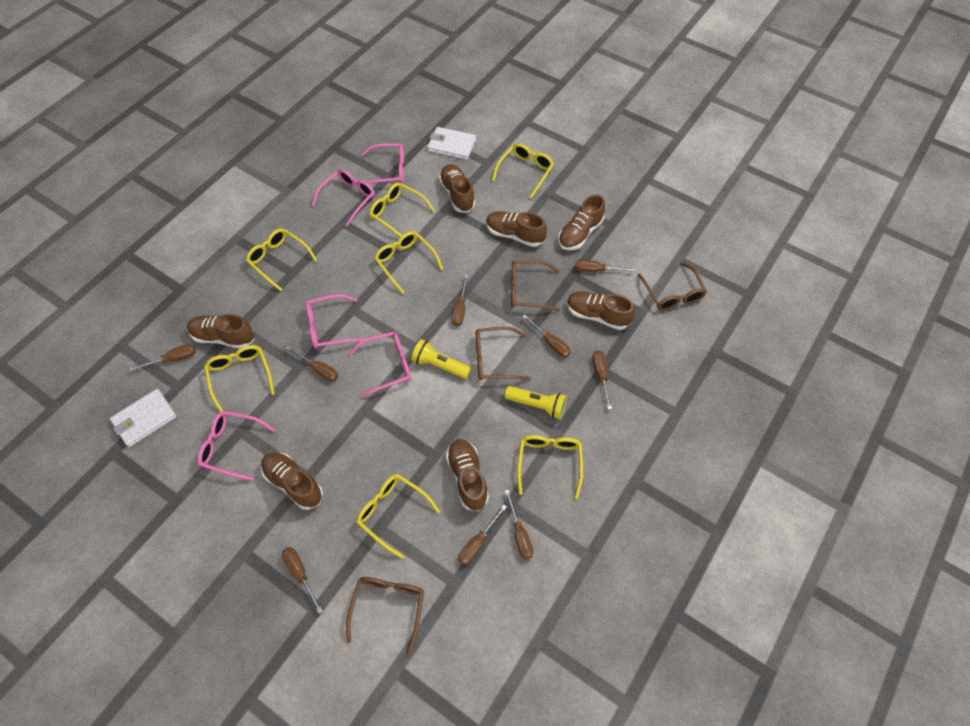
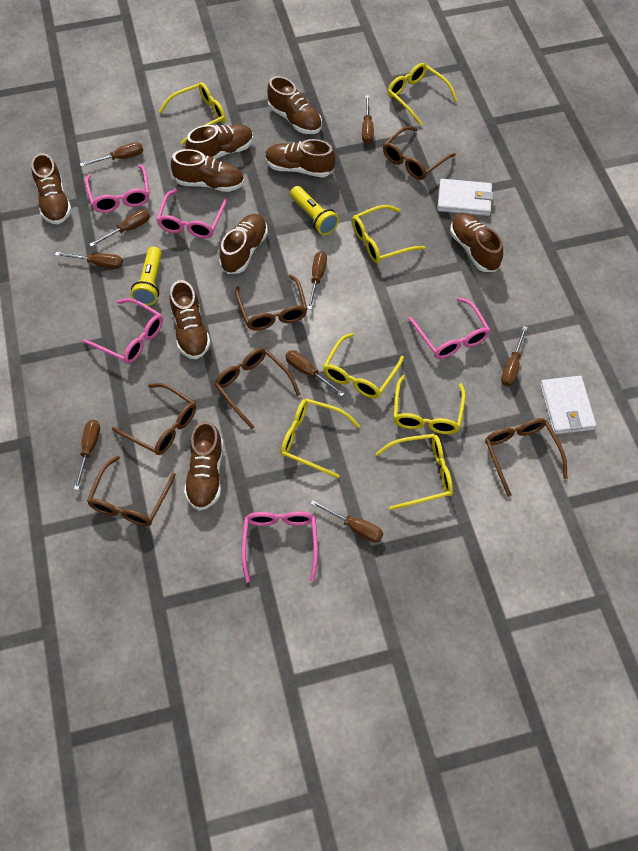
brown glasses: 4 -> 6
brown shoe: 7 -> 9

